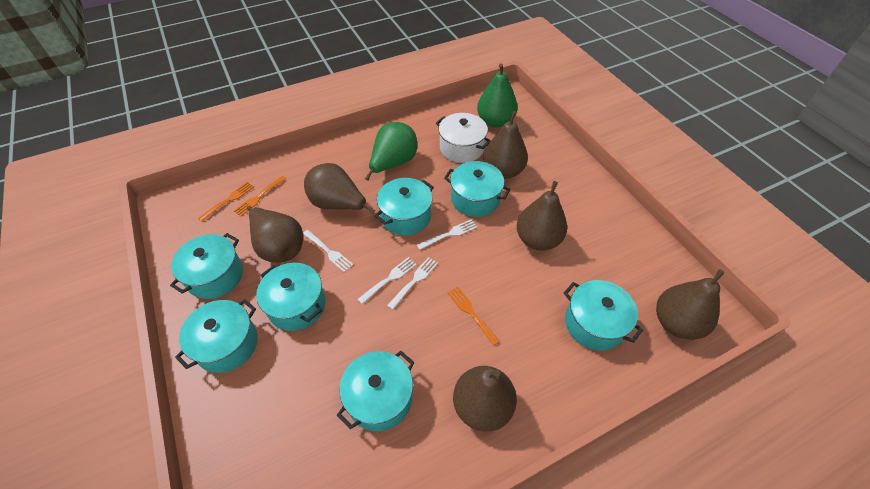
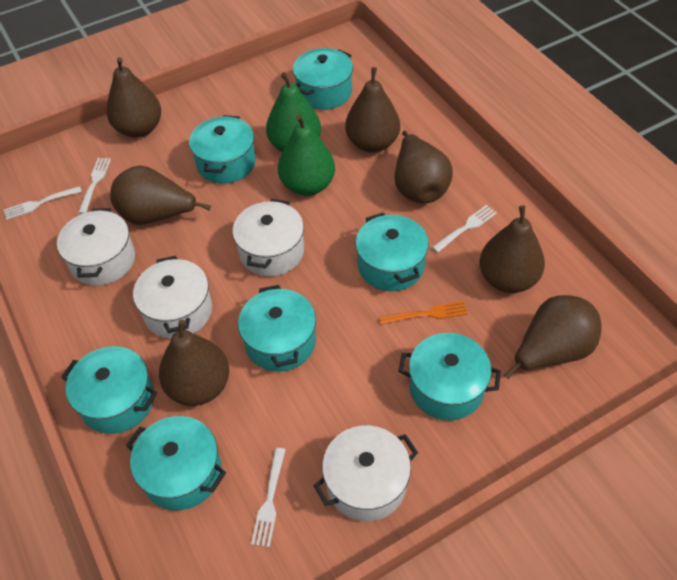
brown pear: 6 -> 7
orange fork: 3 -> 1
white pot: 1 -> 4

